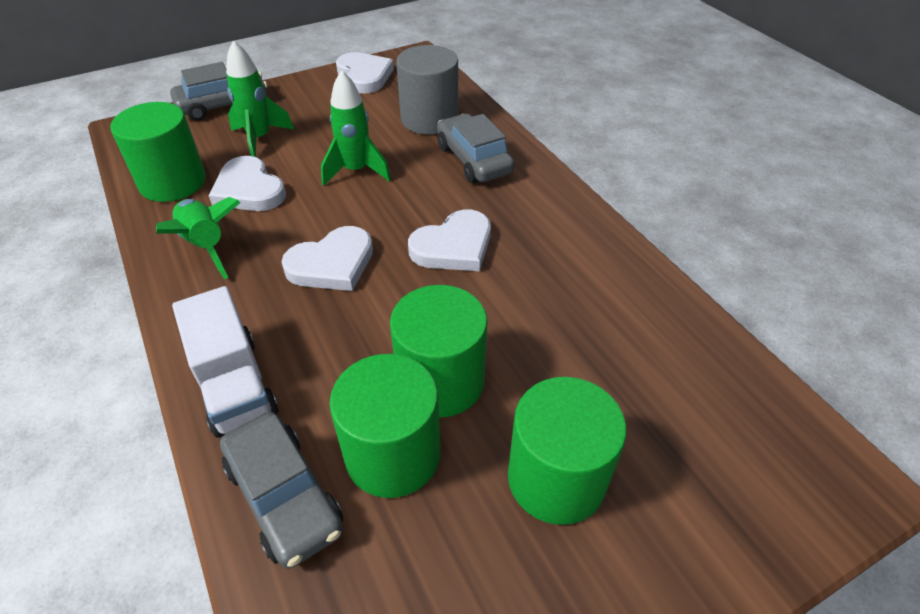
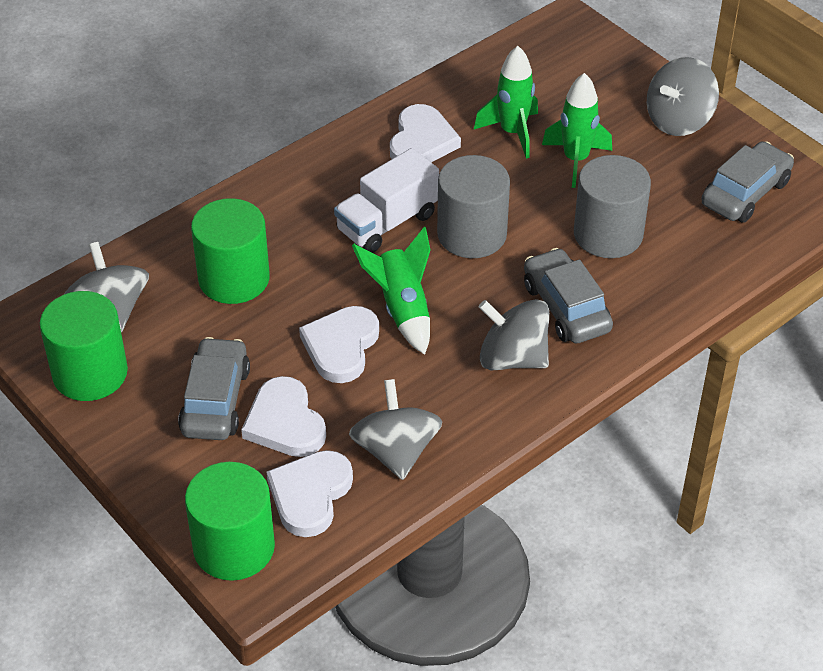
green cylinder: 4 -> 3
grey cylinder: 1 -> 2
grey spinning top: 0 -> 4

